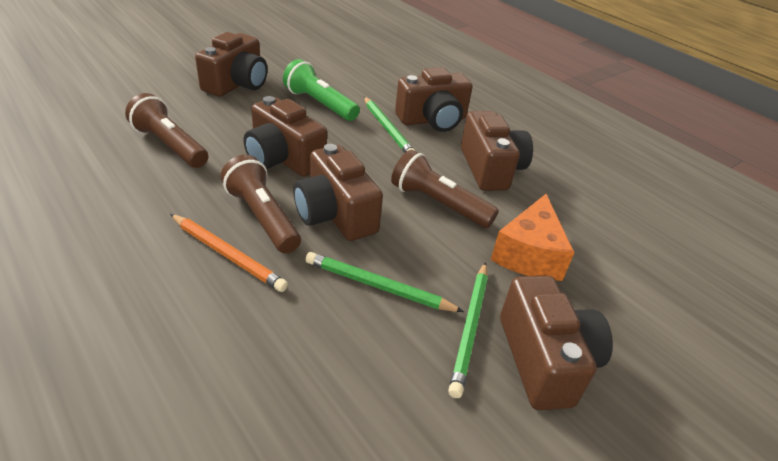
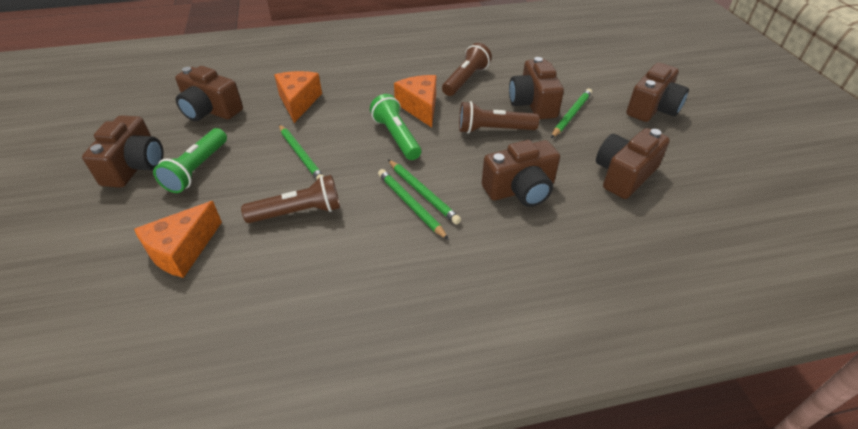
green flashlight: 1 -> 2
green pencil: 3 -> 4
orange cheese: 1 -> 3
orange pencil: 1 -> 0

